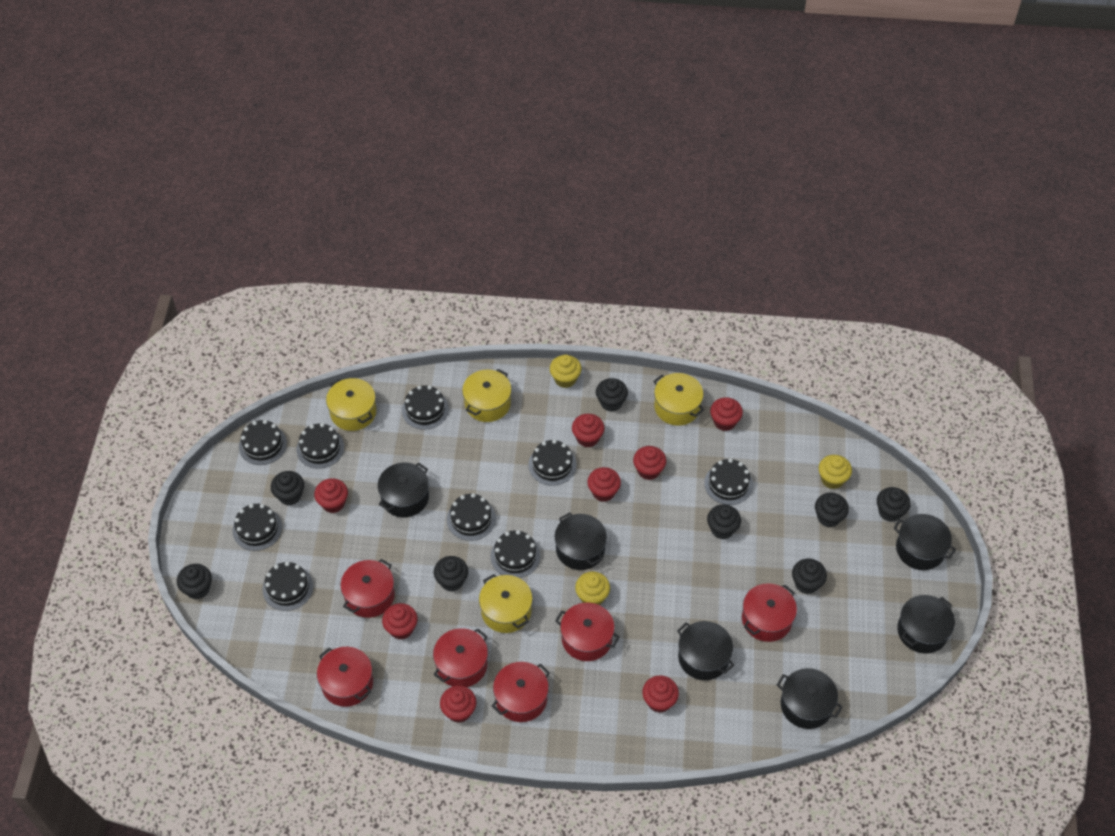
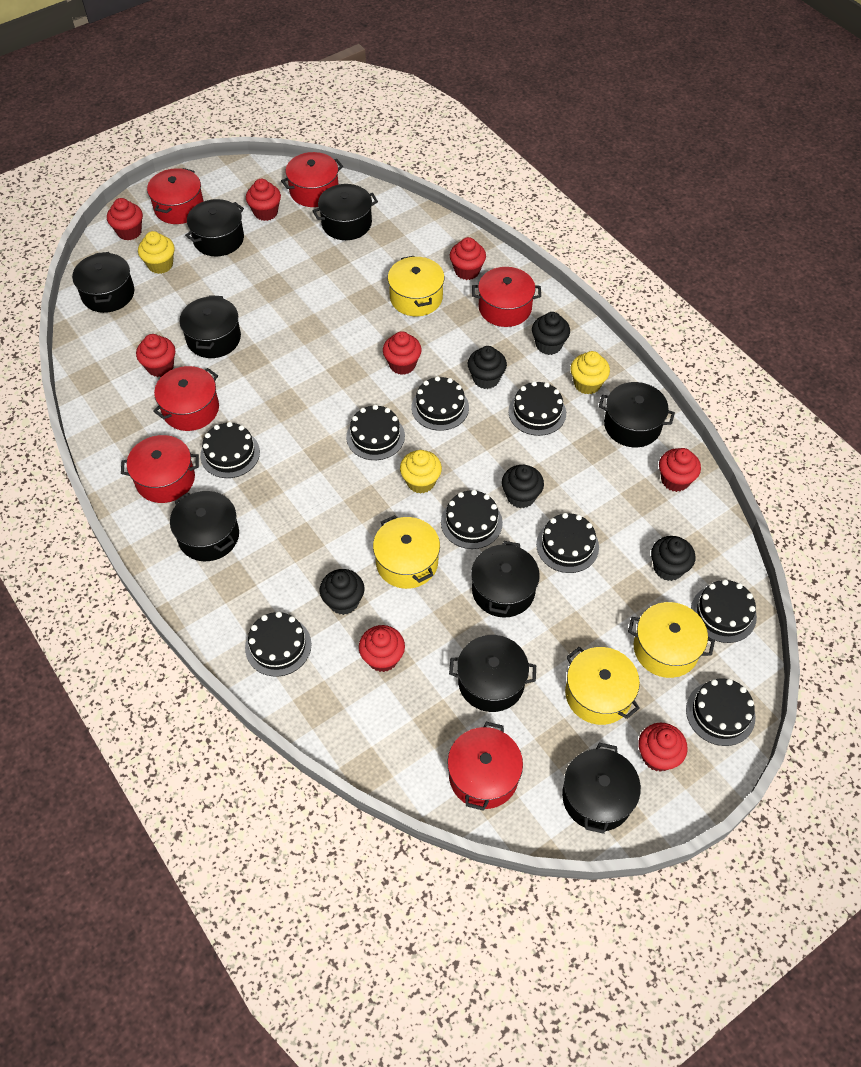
black cupcake: 8 -> 5
black pot: 6 -> 9

